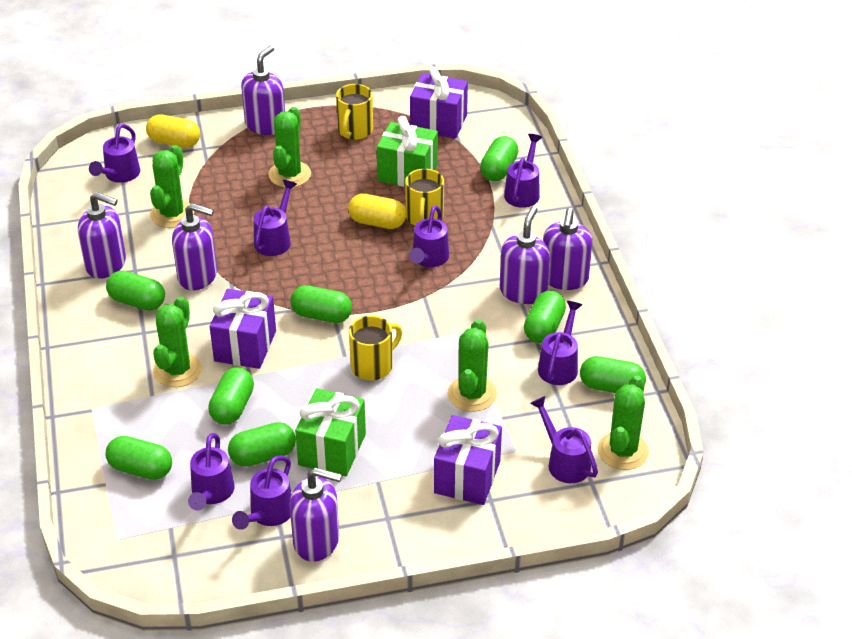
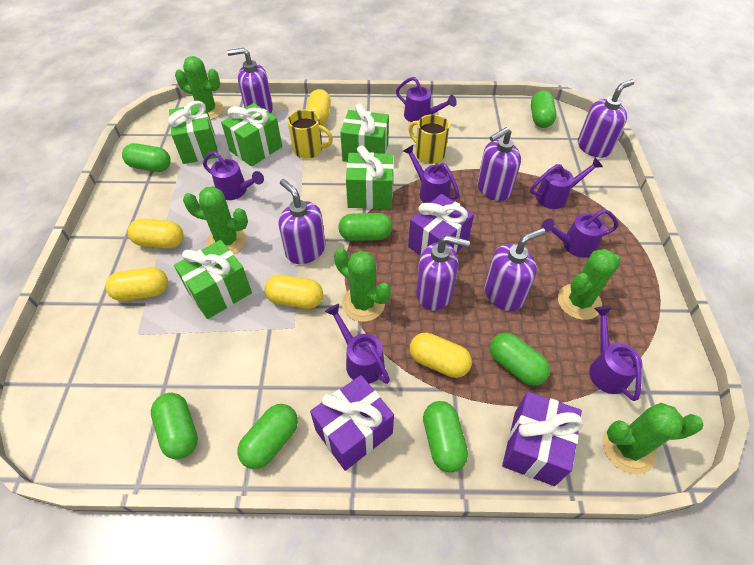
green capsule: 8 -> 7
green gift: 2 -> 5
purple watering can: 8 -> 7
yellow capsule: 2 -> 5
yellow mug: 3 -> 2

